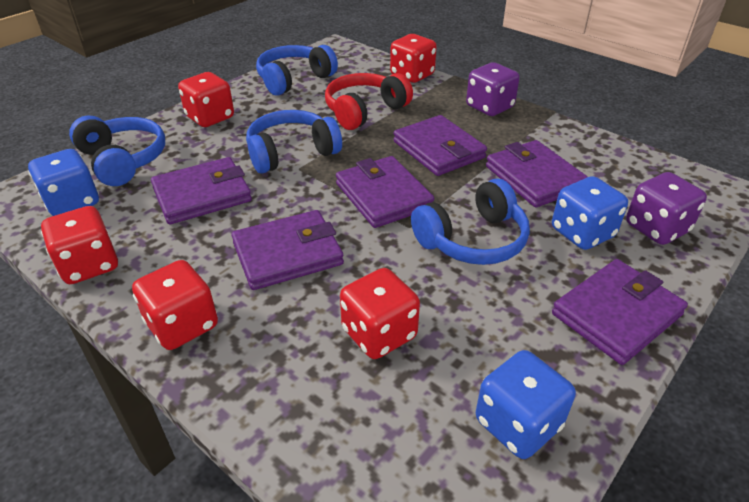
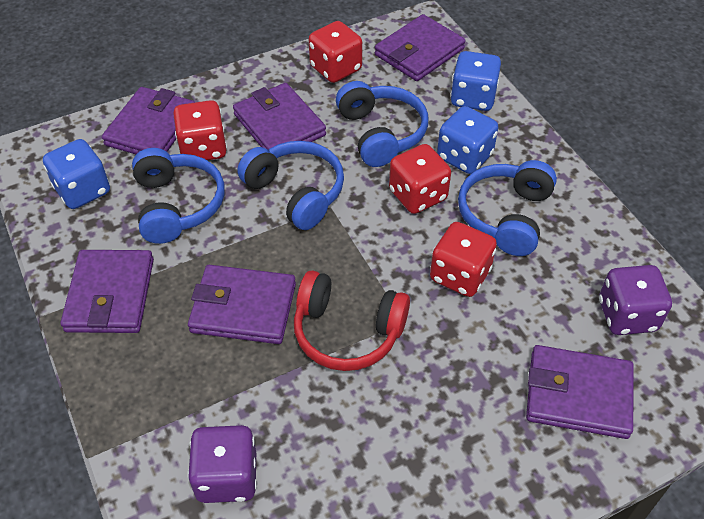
red dice: 5 -> 4

